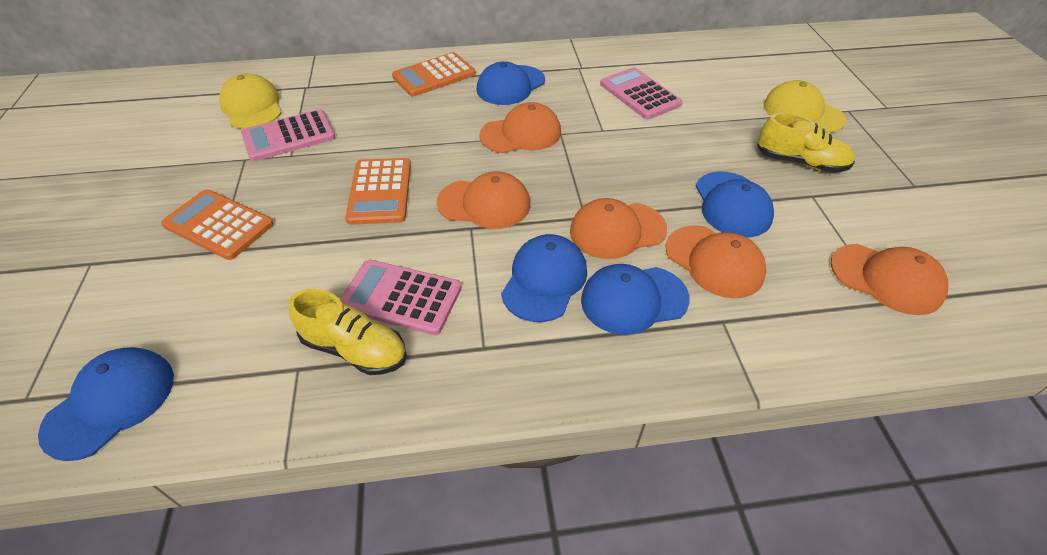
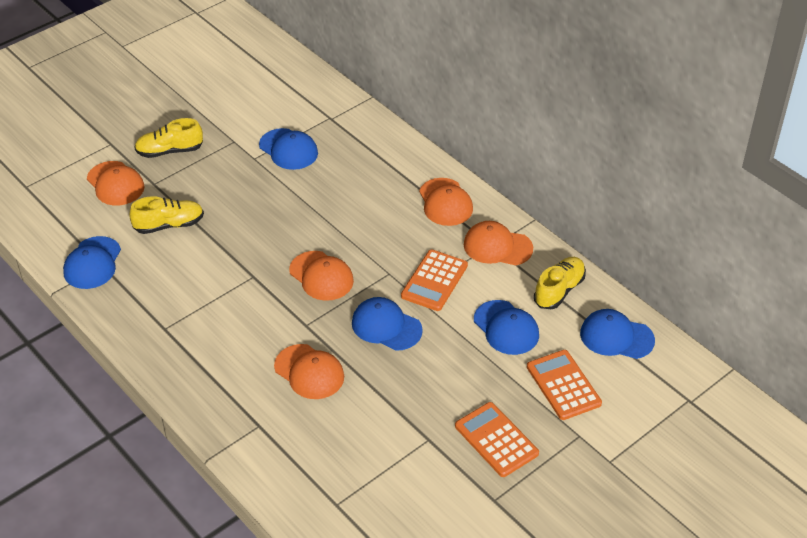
pink calculator: 3 -> 0
yellow cap: 2 -> 0
yellow shoe: 2 -> 3

